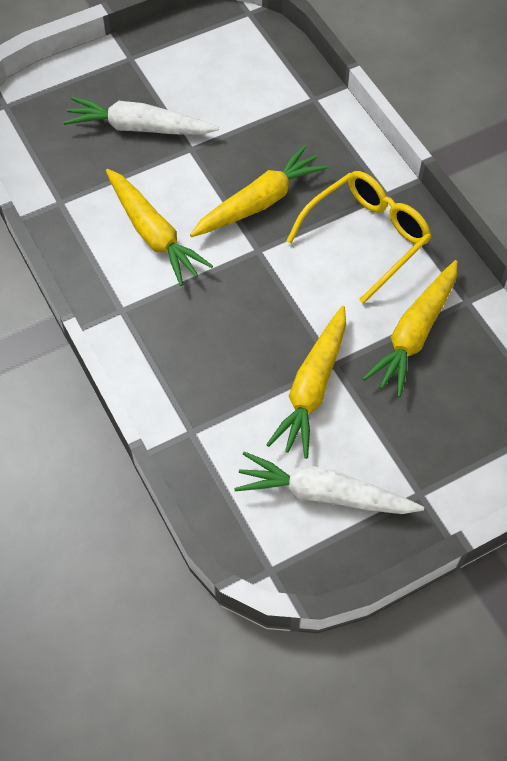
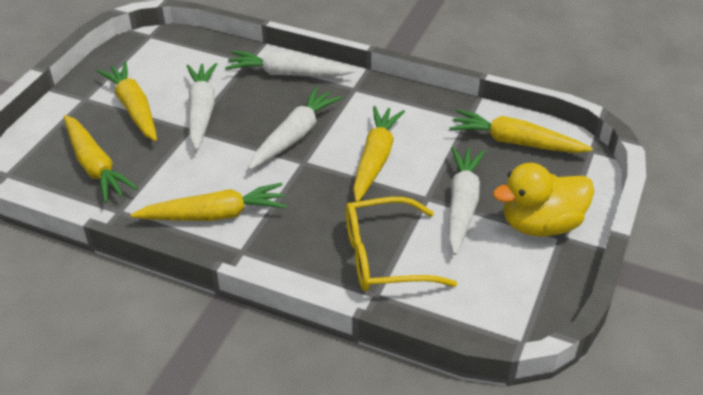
white carrot: 2 -> 4
yellow carrot: 4 -> 5
yellow duck: 0 -> 1

